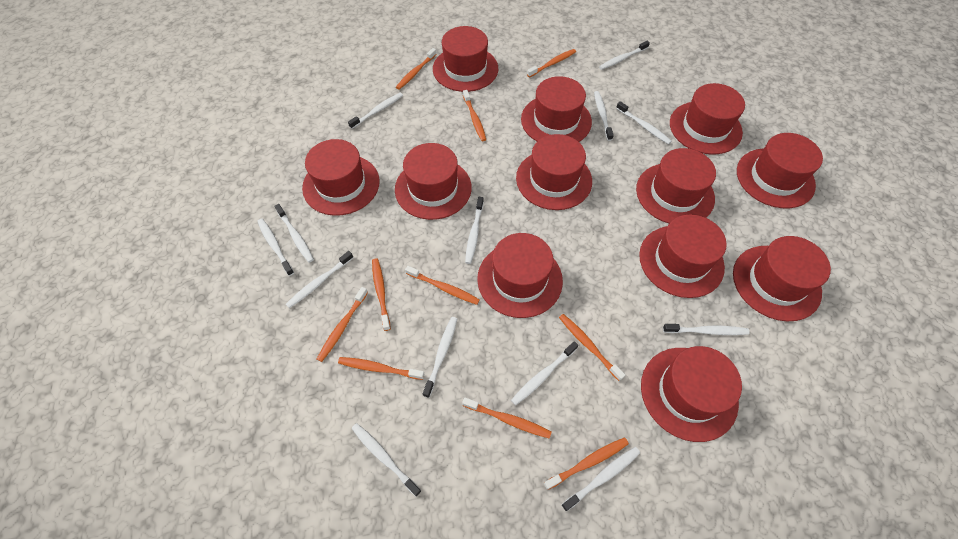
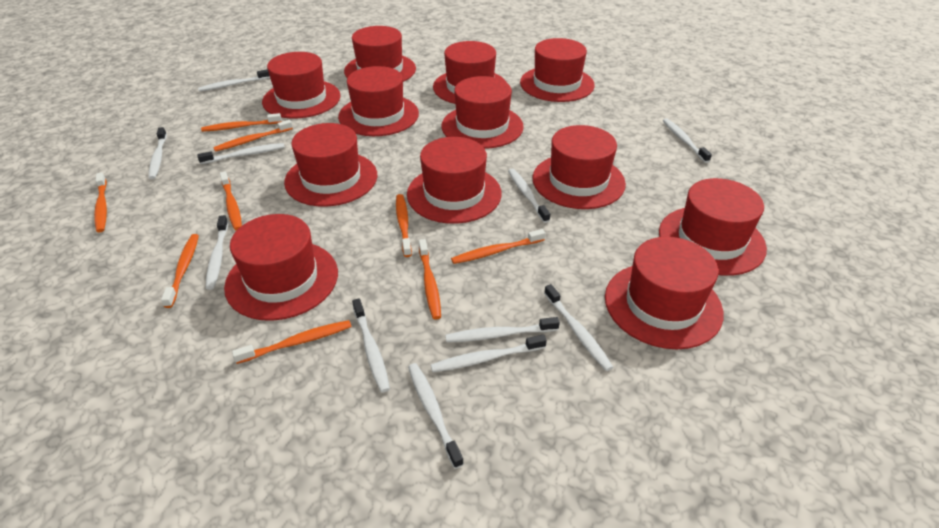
orange toothbrush: 10 -> 9
white toothbrush: 13 -> 11

